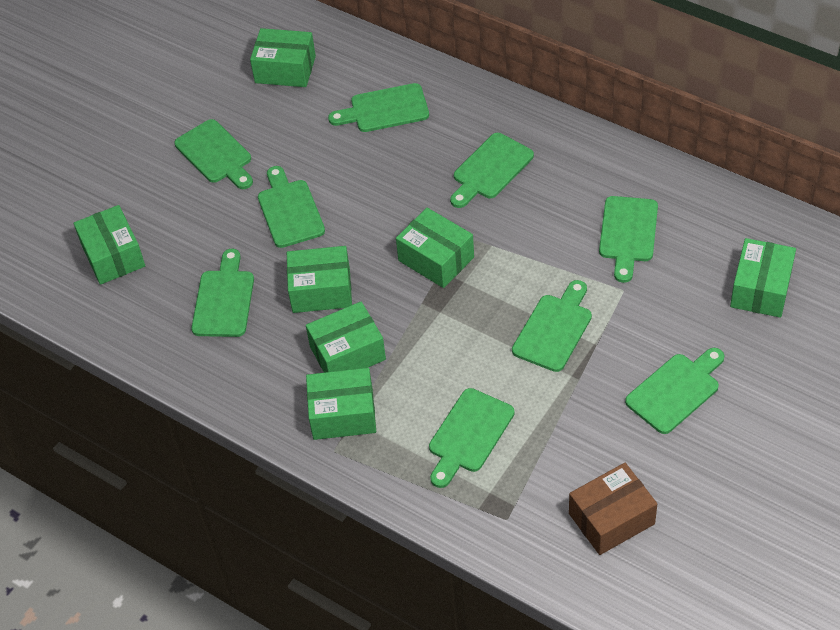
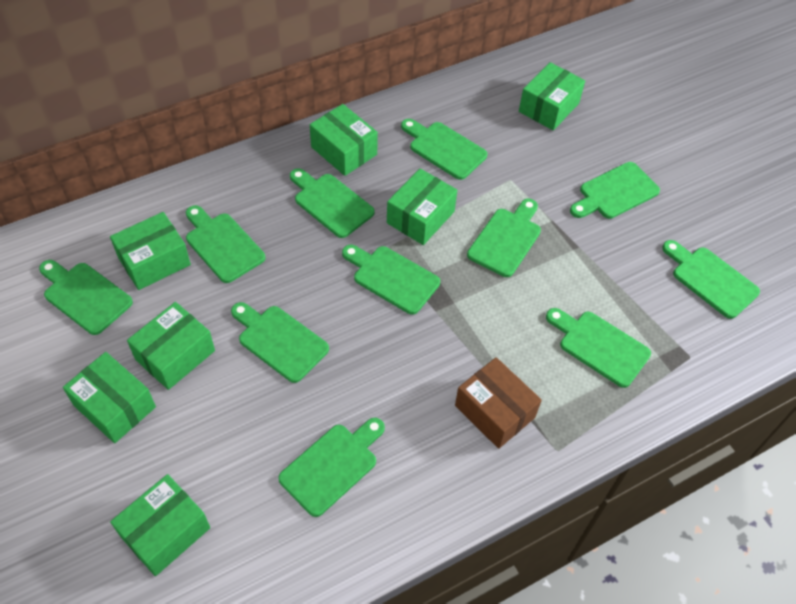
green cutting board: 9 -> 11

